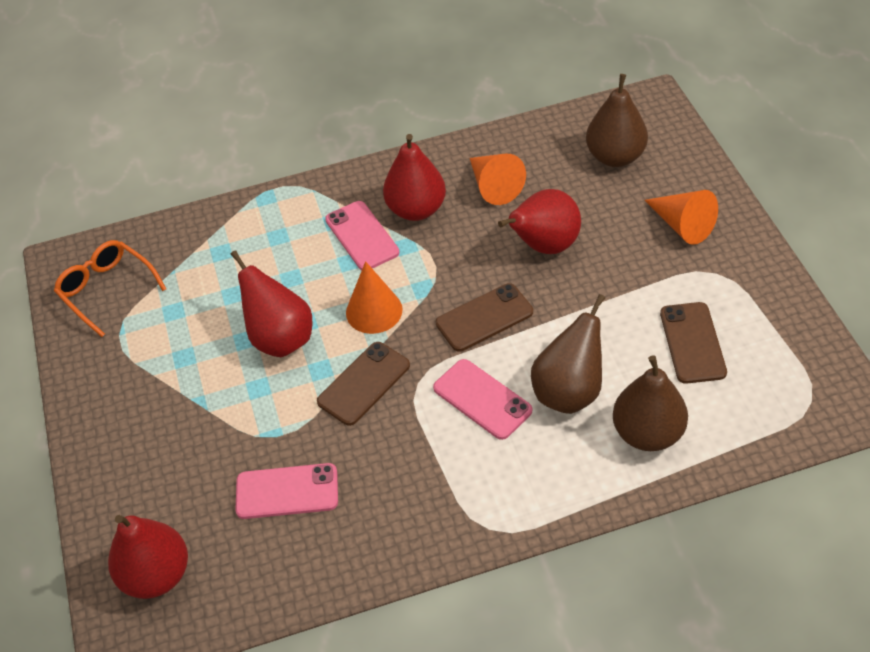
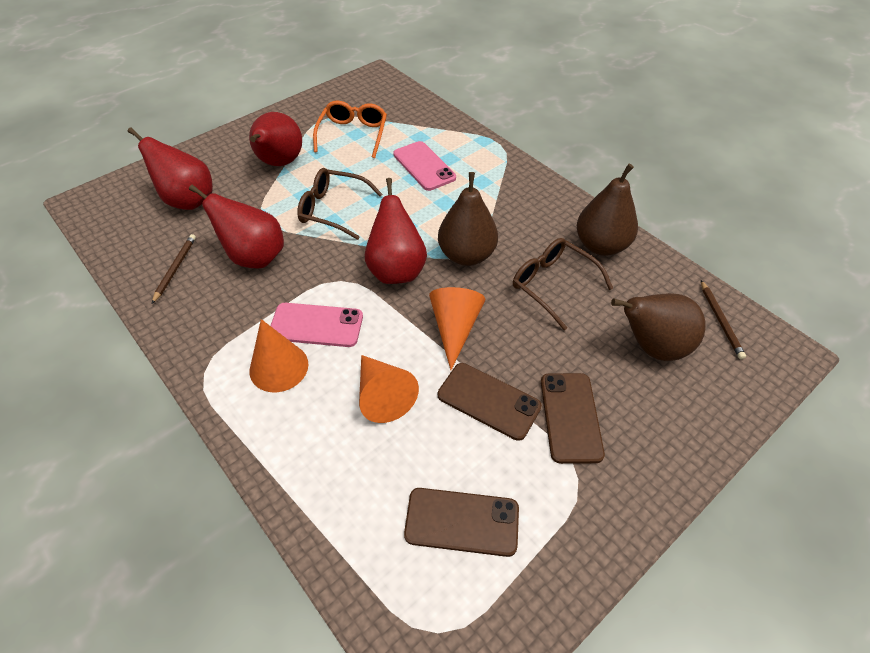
brown glasses: 0 -> 2
brown pencil: 0 -> 2
pink phone: 3 -> 2

